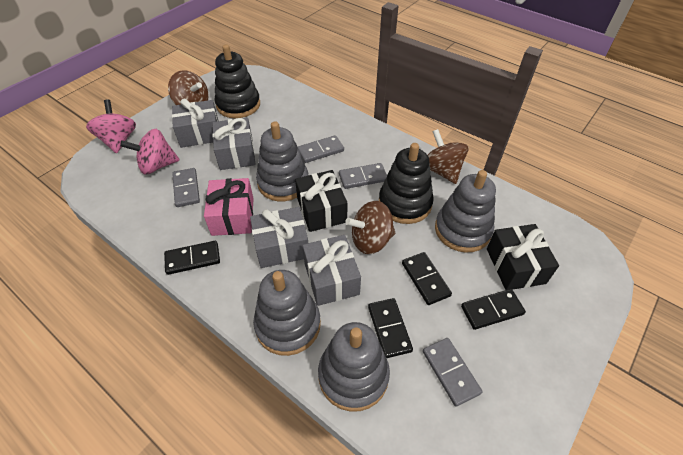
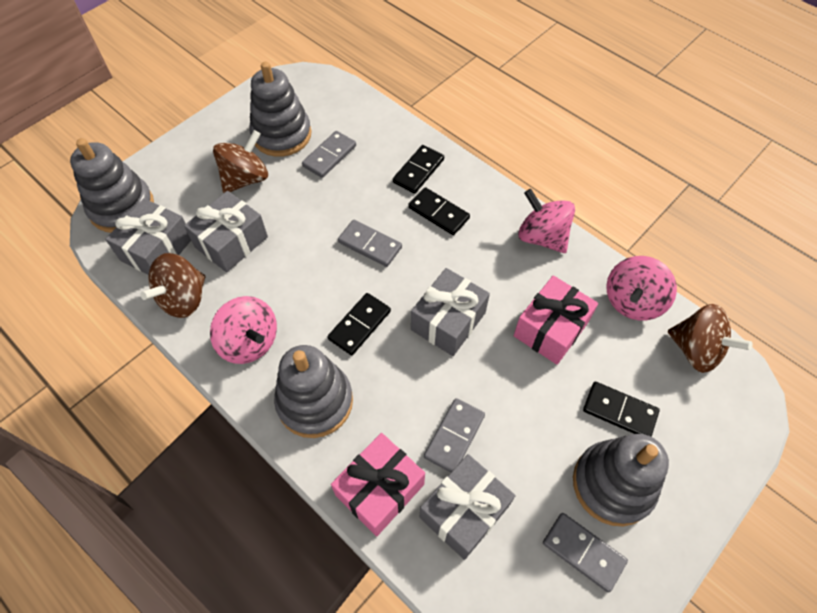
black gift: 2 -> 0
black stacking toy: 2 -> 0
pink gift: 1 -> 2
pink spinning top: 2 -> 3

